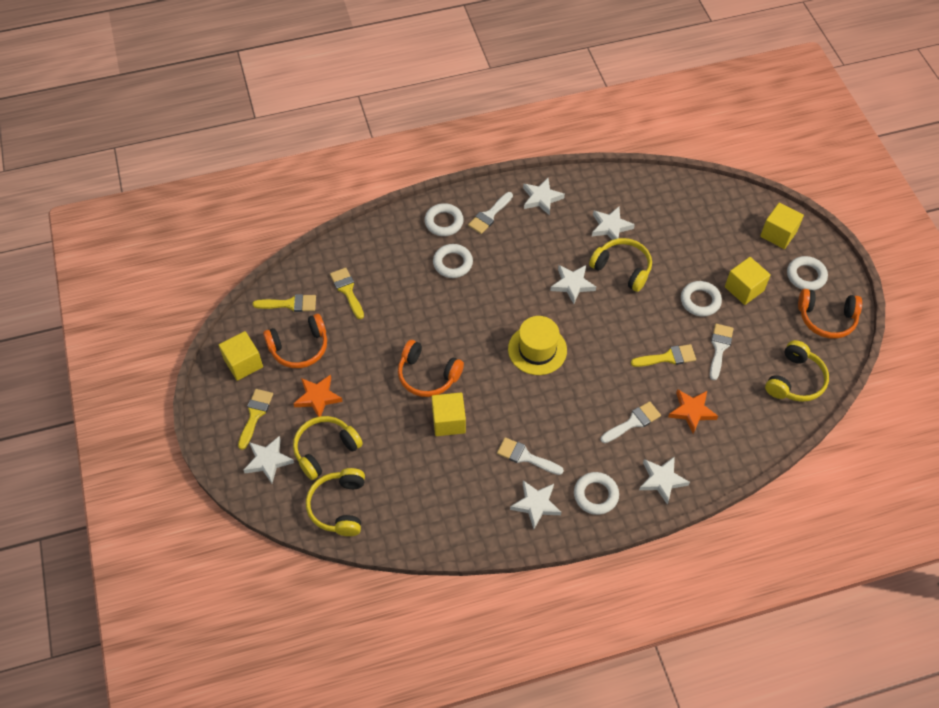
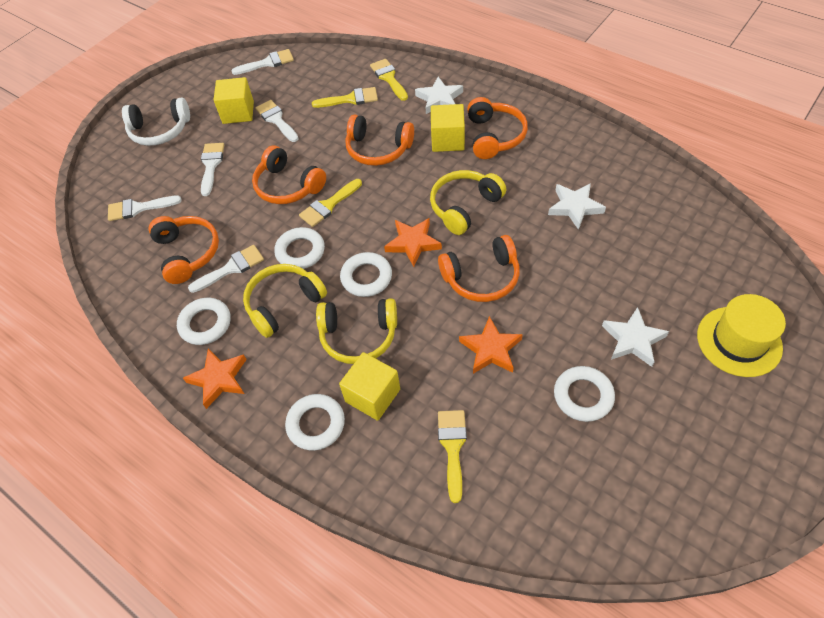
orange headphones: 3 -> 5
orange star: 2 -> 3
white brush: 4 -> 5
white headphones: 0 -> 1
white star: 6 -> 3
yellow cube: 4 -> 3
yellow headphones: 4 -> 3

